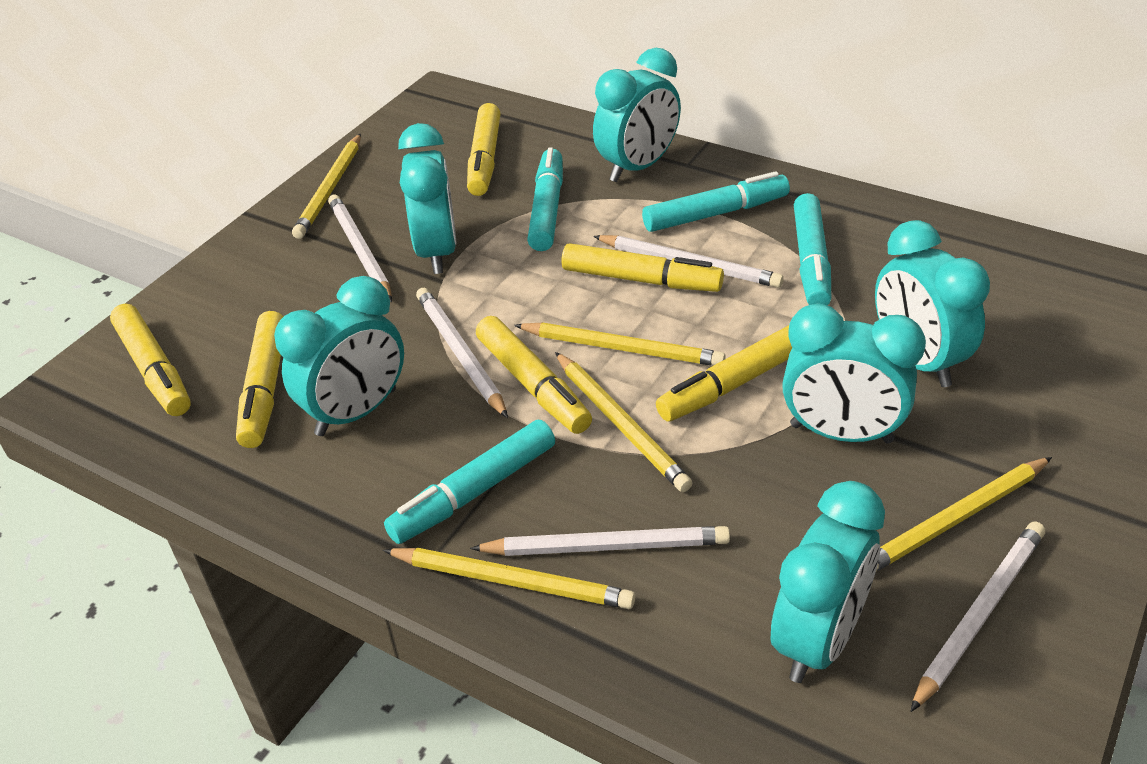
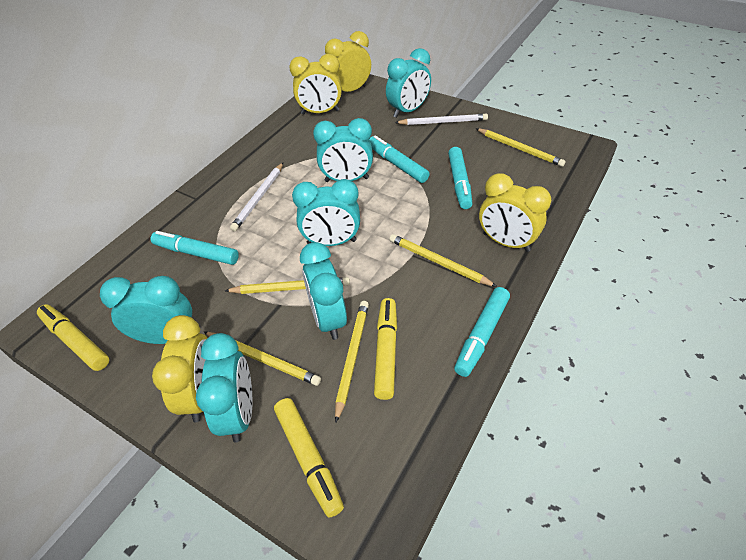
white pencil: 5 -> 2
yellow clock: 0 -> 4
yellow marker: 6 -> 3

